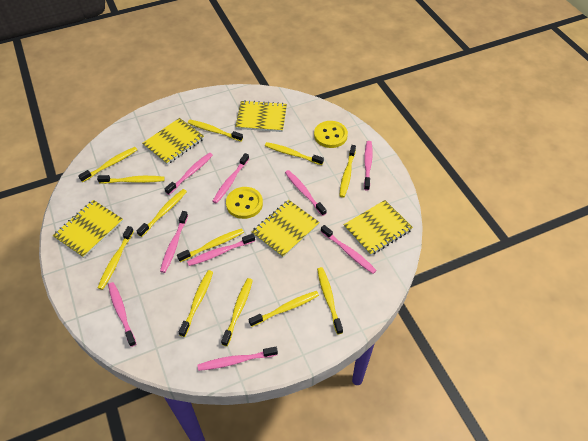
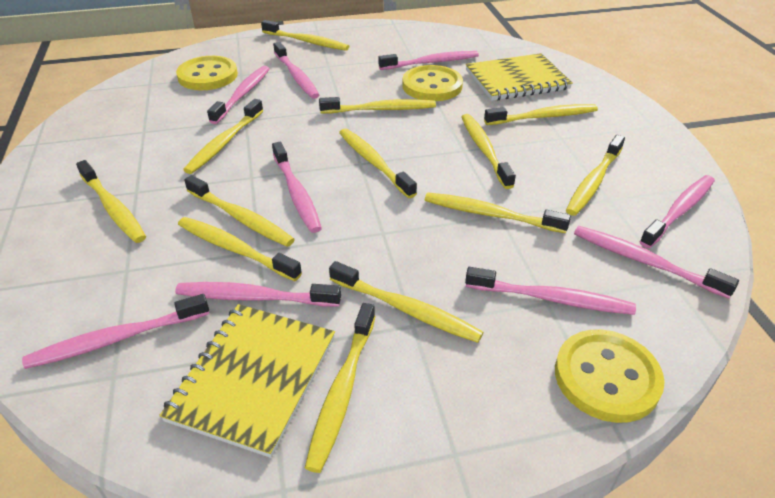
yellow button: 2 -> 3
yellow notebook: 5 -> 2
yellow toothbrush: 12 -> 13

